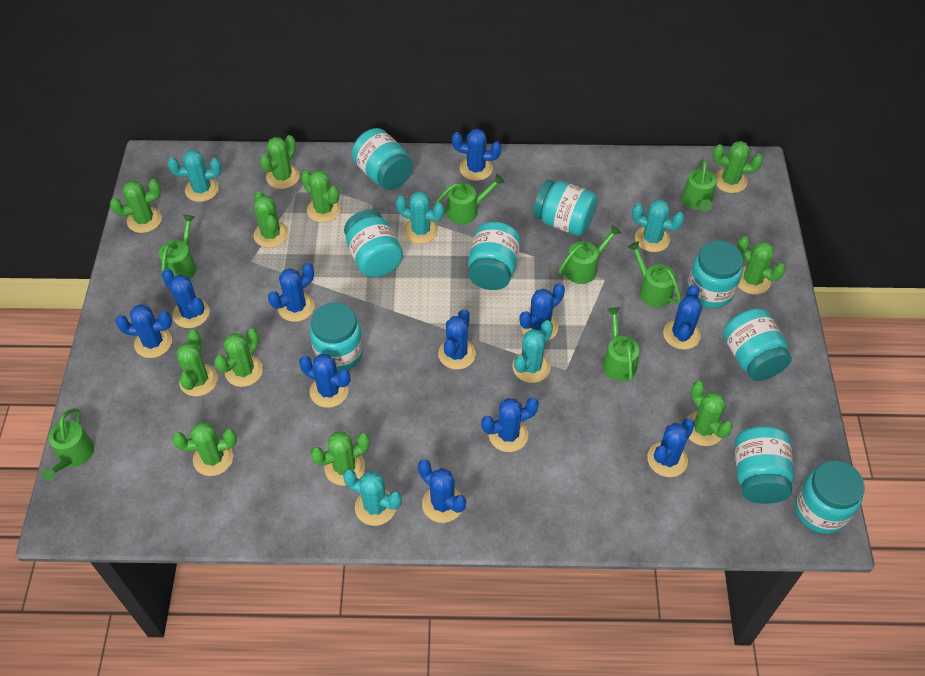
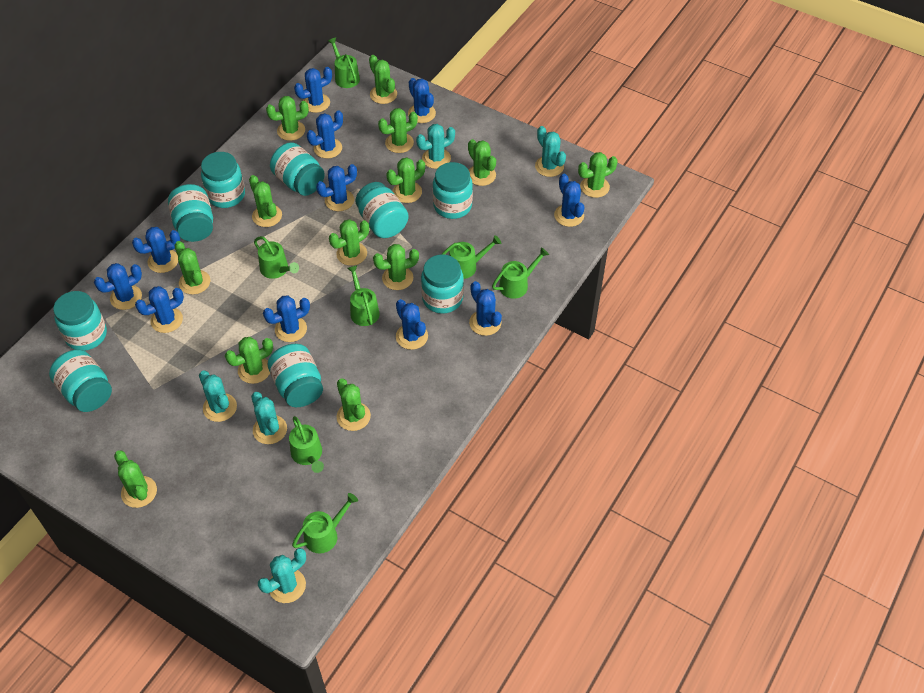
green cactus: 11 -> 13

